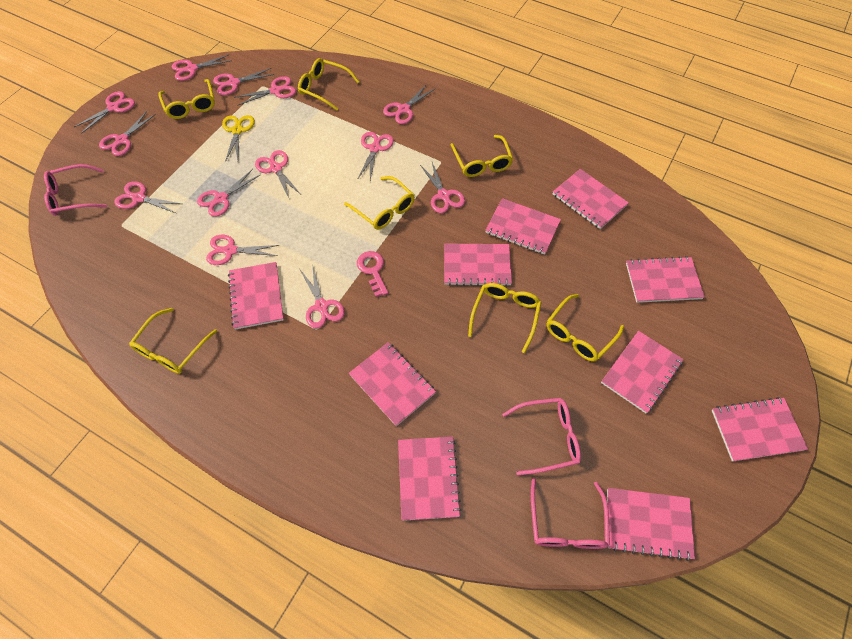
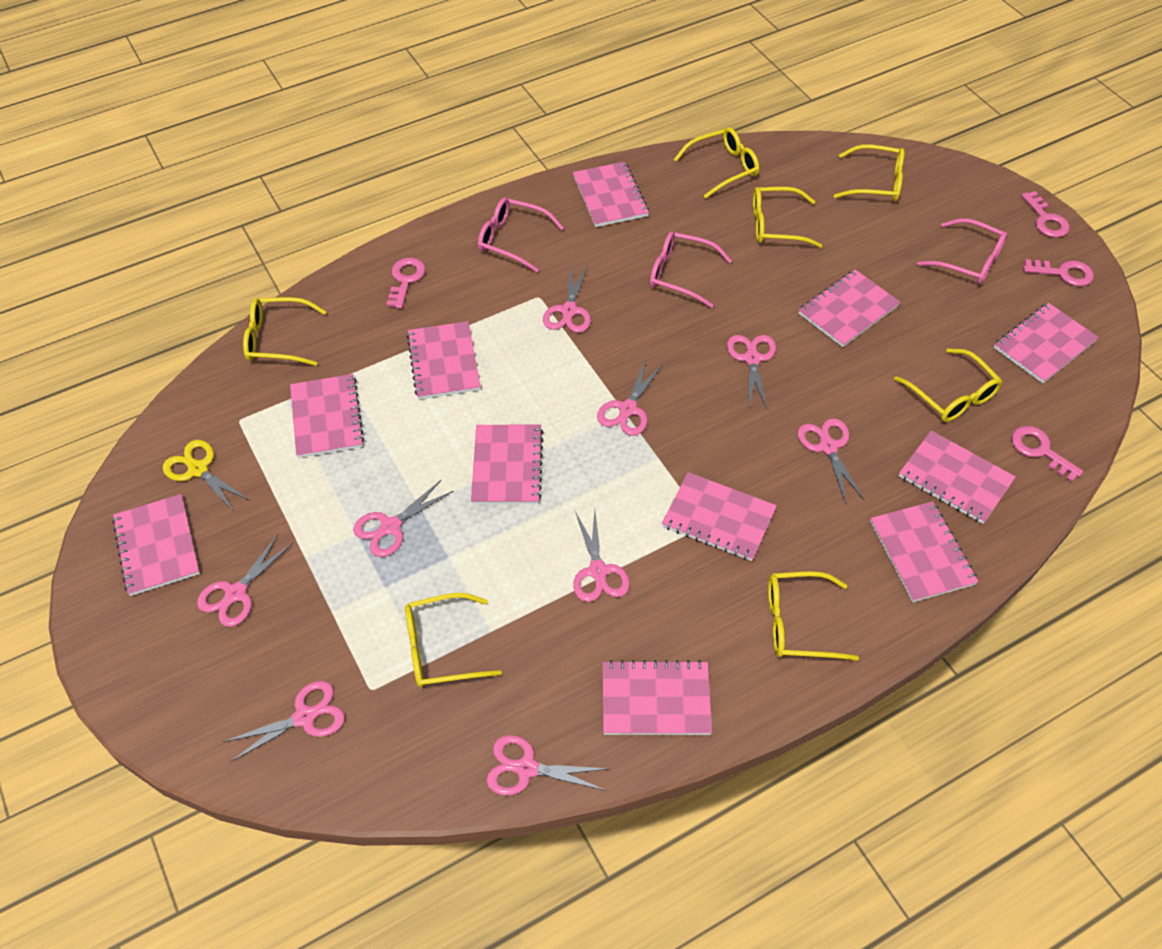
pink key: 1 -> 4
pink notebook: 10 -> 11
pink scissors: 13 -> 9

